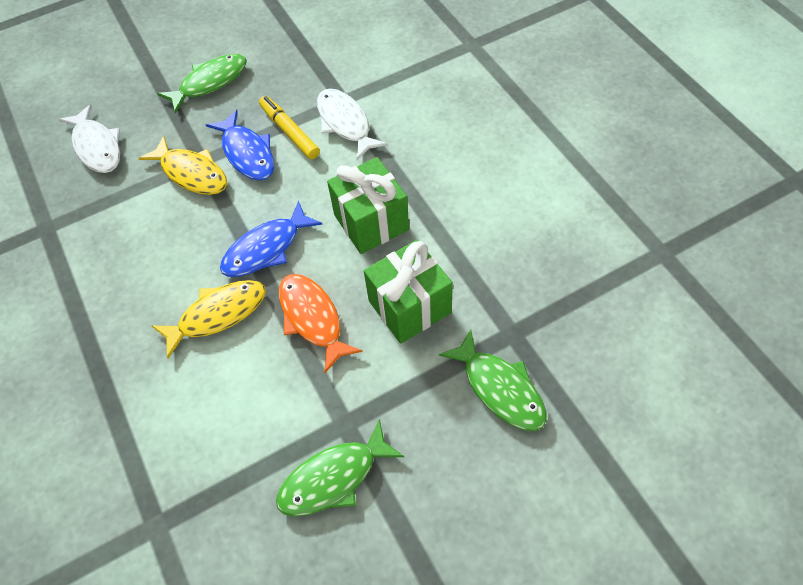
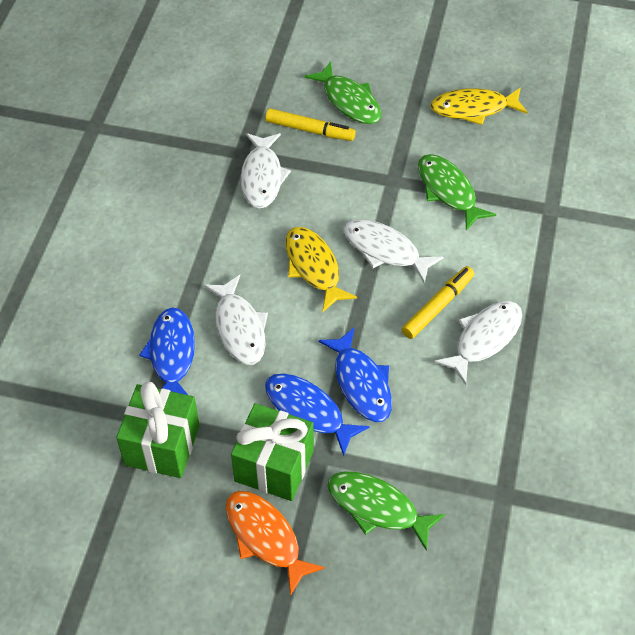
blue fish: 2 -> 3
white fish: 2 -> 4
yellow marker: 1 -> 2

